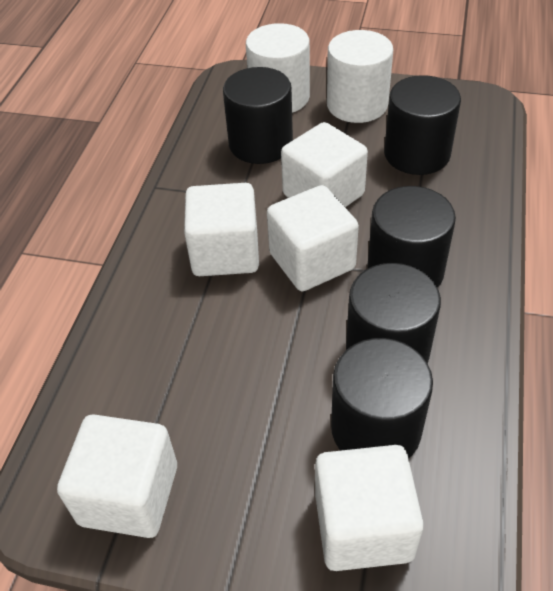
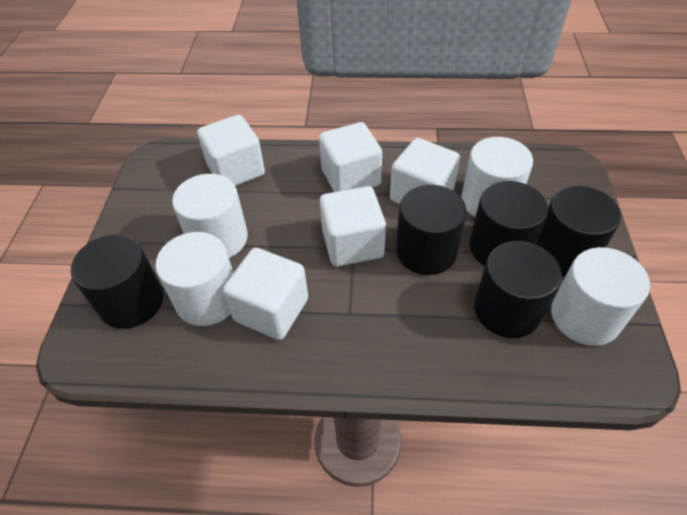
white cylinder: 2 -> 4

